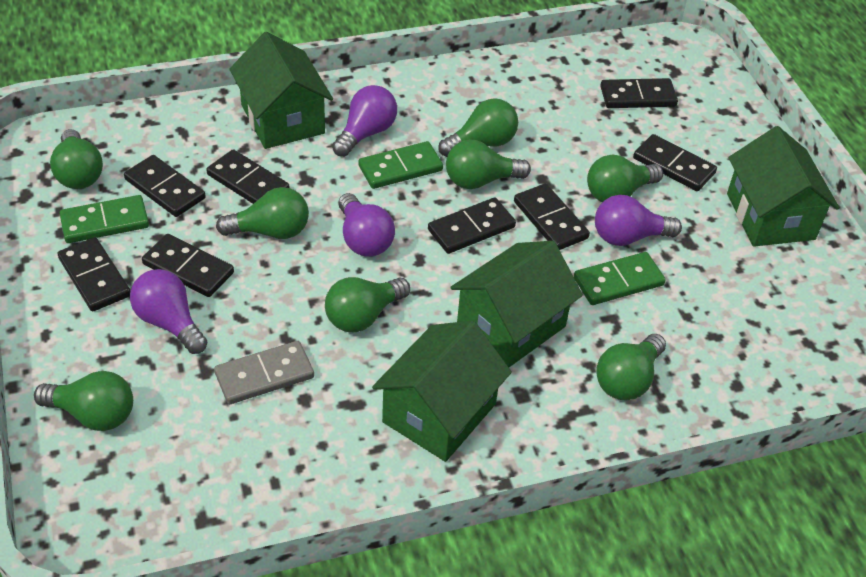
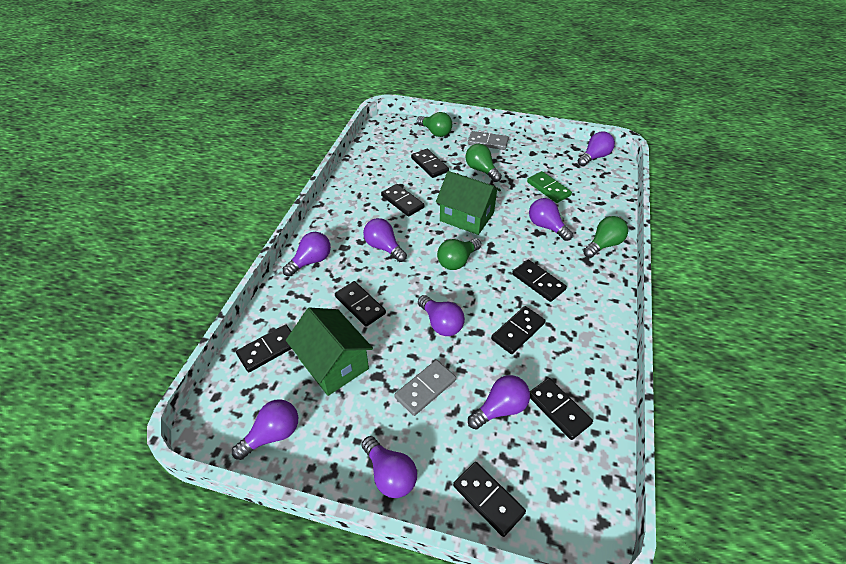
green domino: 3 -> 1
green house: 4 -> 2
green light bulb: 8 -> 4
grey domino: 1 -> 2
purple light bulb: 4 -> 8

